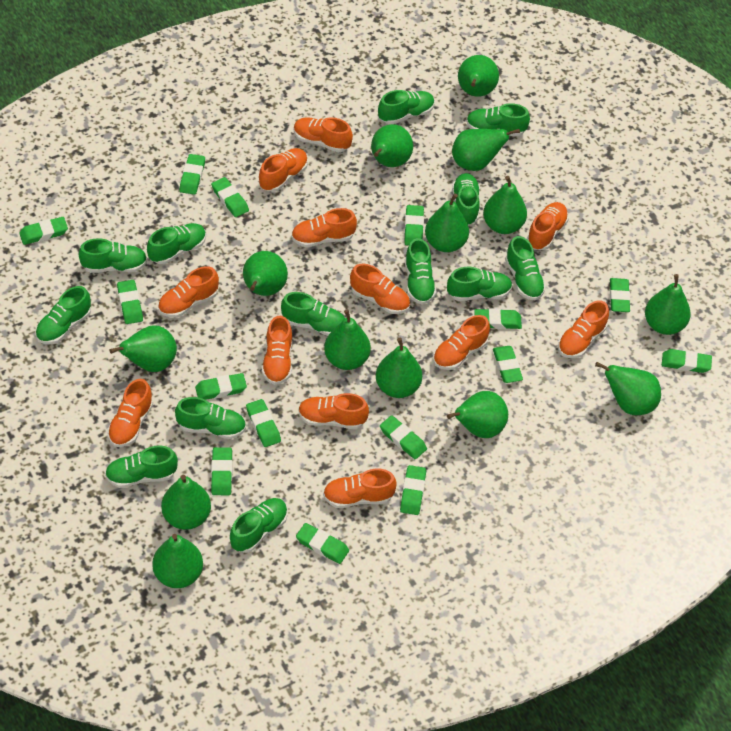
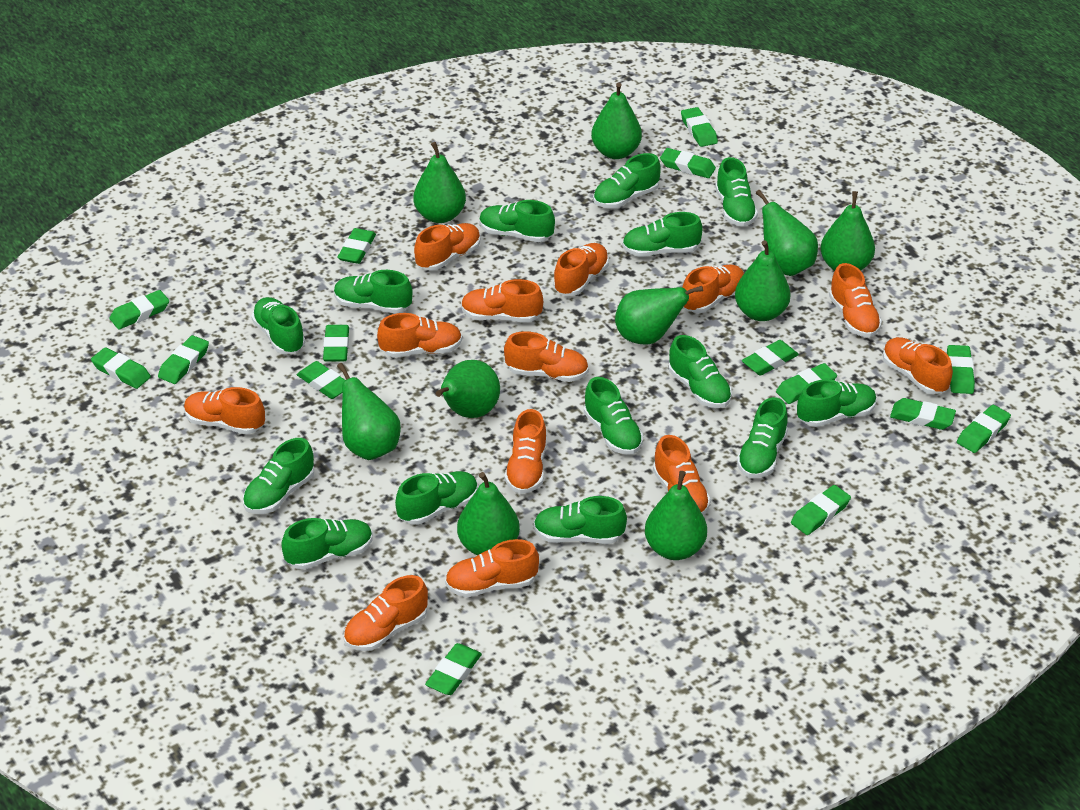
green pear: 14 -> 10
green shoe: 13 -> 14
orange shoe: 12 -> 13

